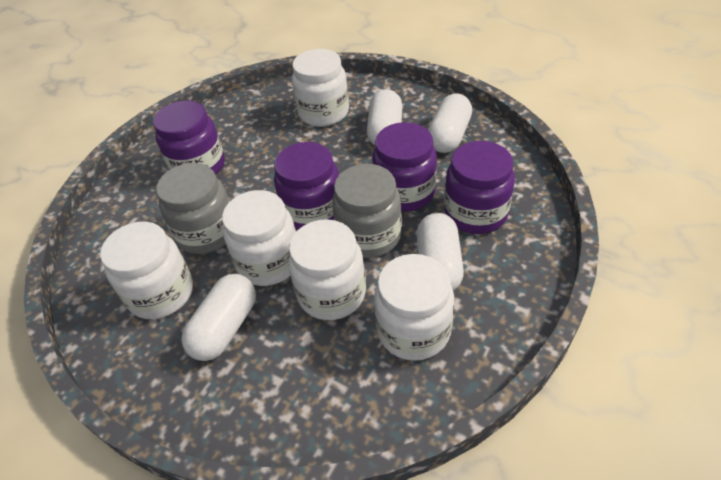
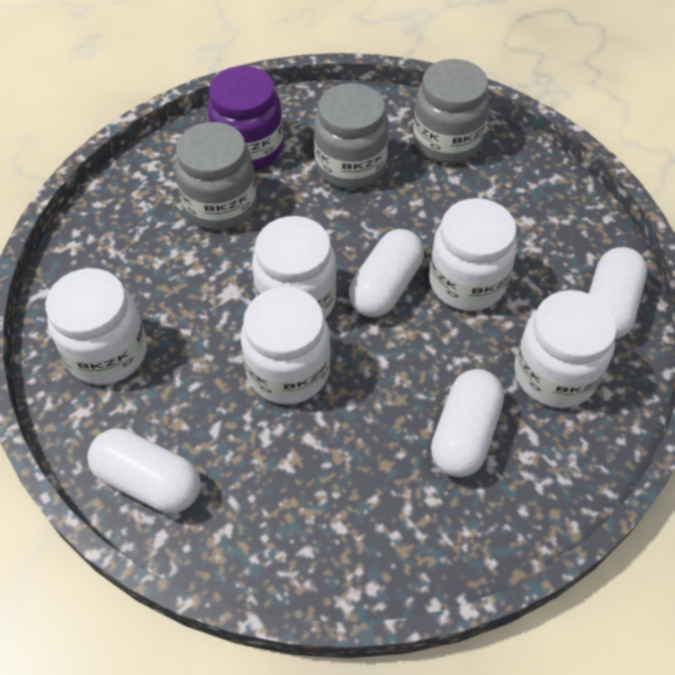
grey jar: 2 -> 3
purple jar: 4 -> 1

